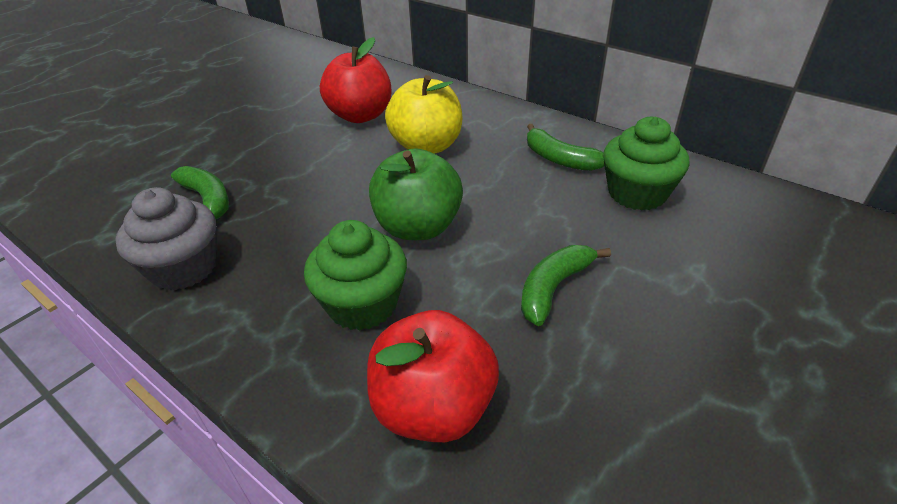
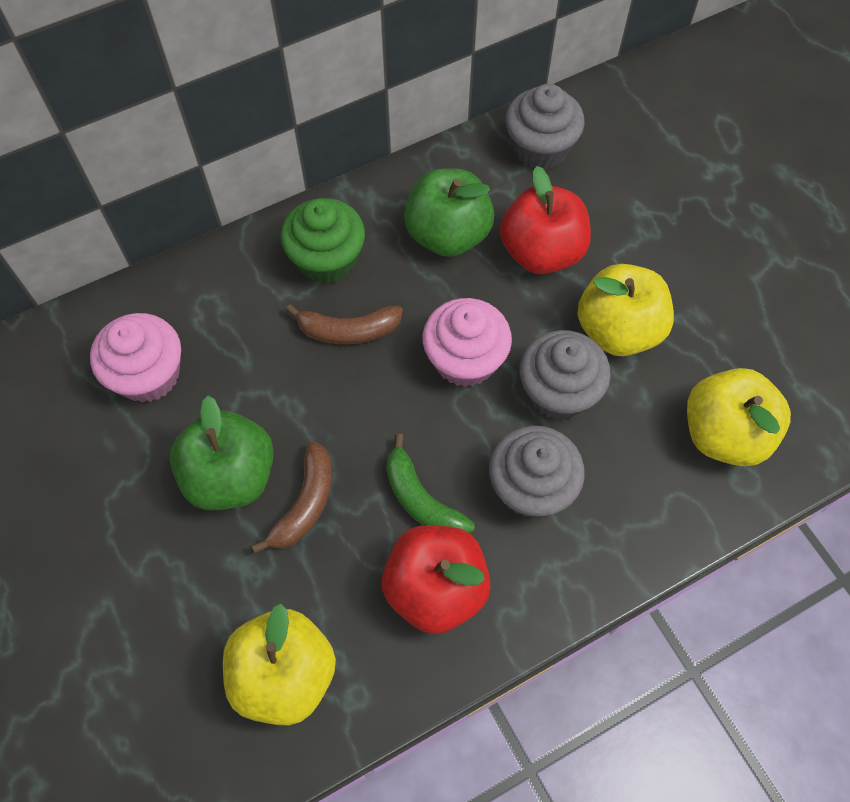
brown banana: 0 -> 2
green apple: 1 -> 2
green banana: 3 -> 1
green cupcake: 2 -> 1
grey cupcake: 1 -> 3
pink cupcake: 0 -> 2
yellow apple: 1 -> 3

